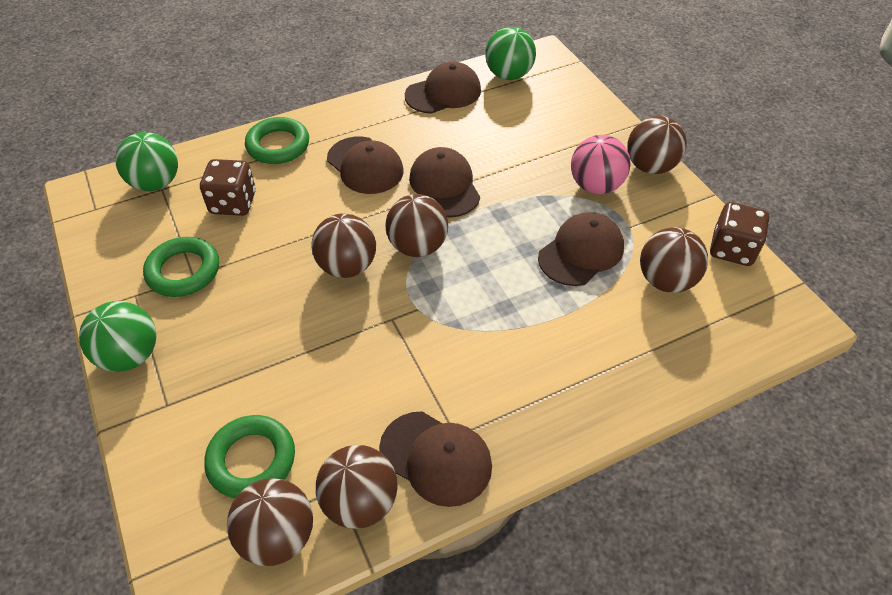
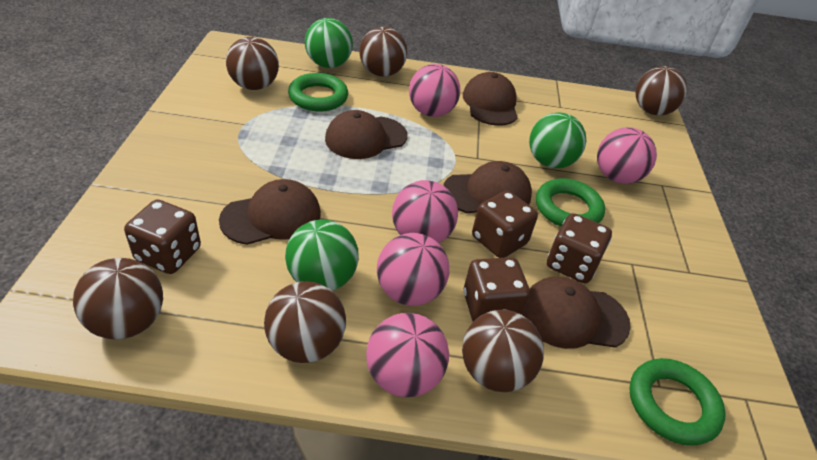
brown dice: 2 -> 4
pink ball: 1 -> 5

